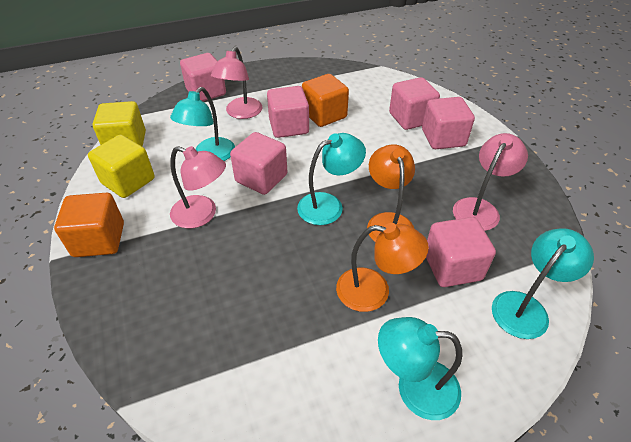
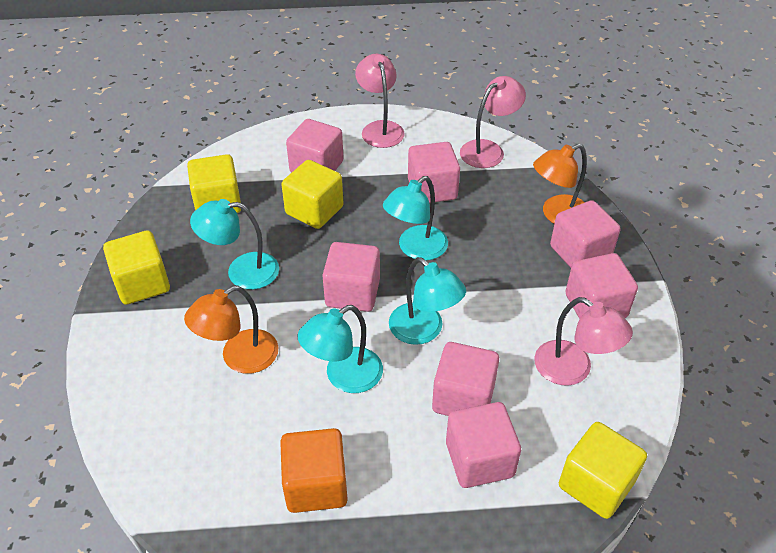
orange cube: 2 -> 1
pink cube: 6 -> 7
yellow cube: 2 -> 4

